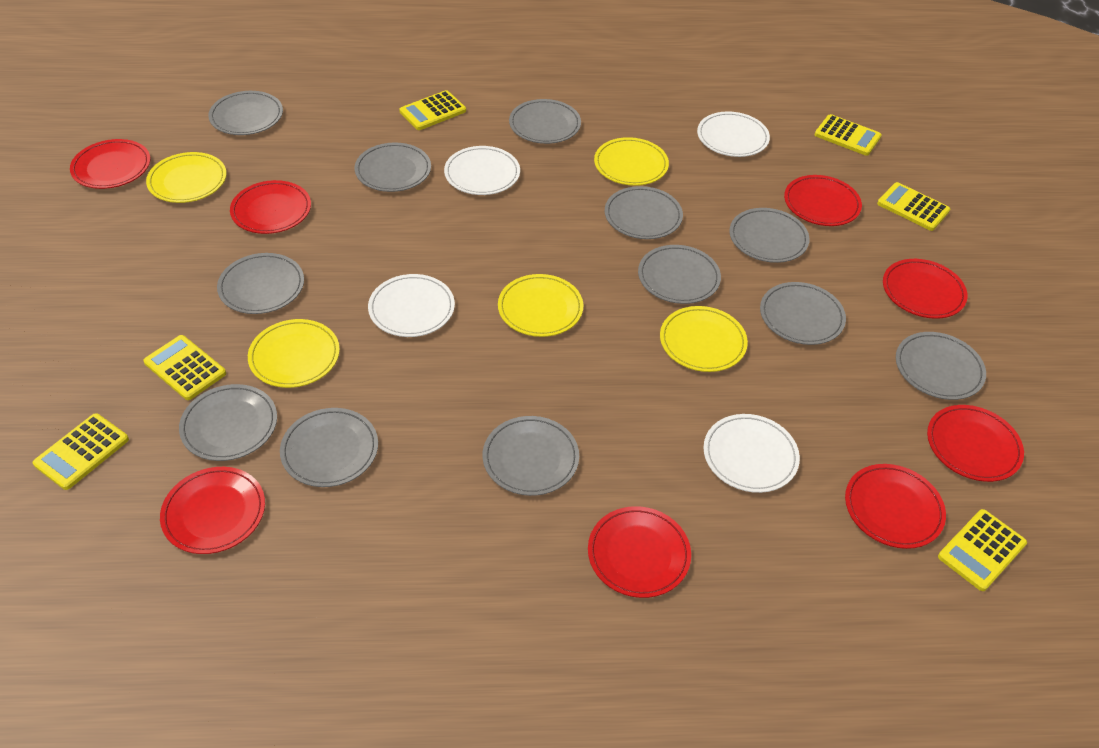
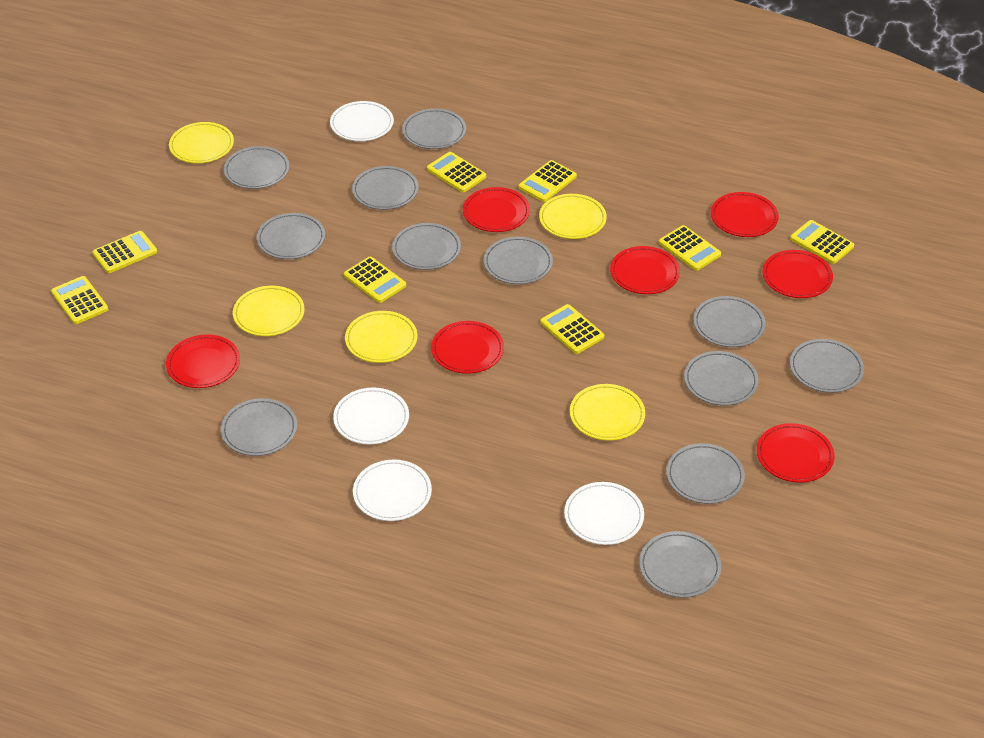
red plate: 8 -> 7
yellow calculator: 6 -> 8

